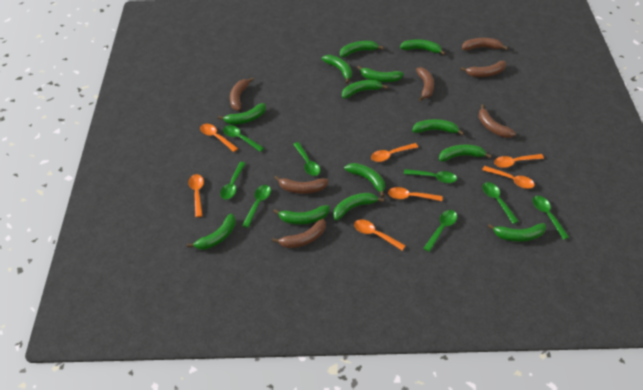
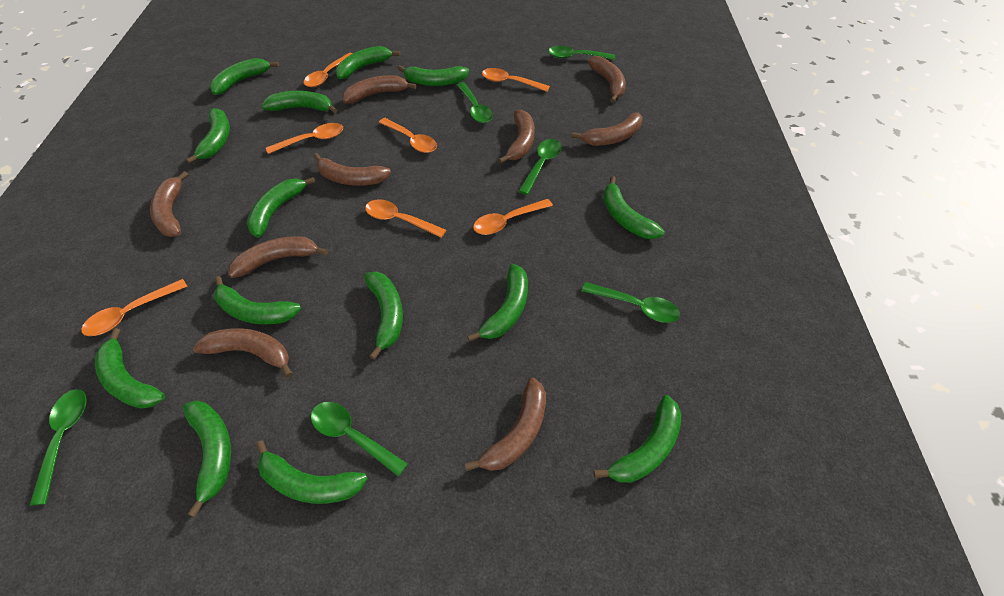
brown banana: 7 -> 9
green banana: 13 -> 14
green spoon: 8 -> 6

